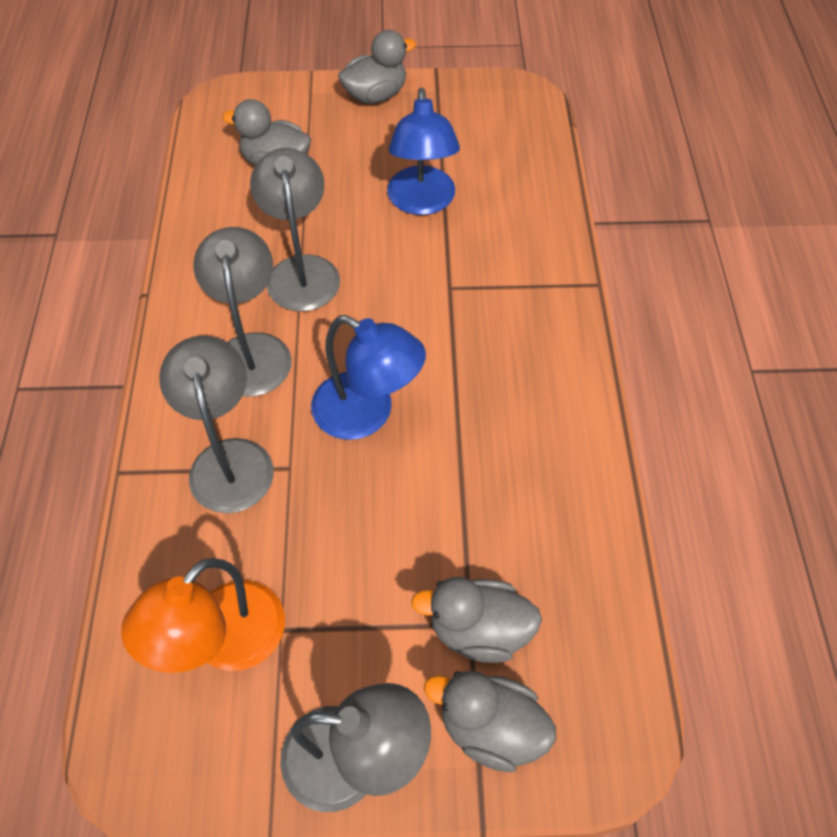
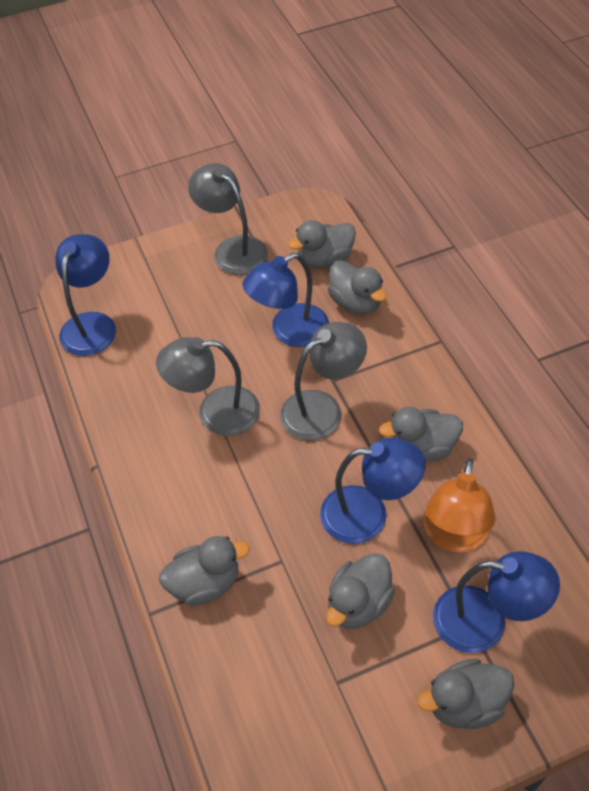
blue lamp: 2 -> 4
grey duck: 4 -> 6
grey lamp: 4 -> 3

